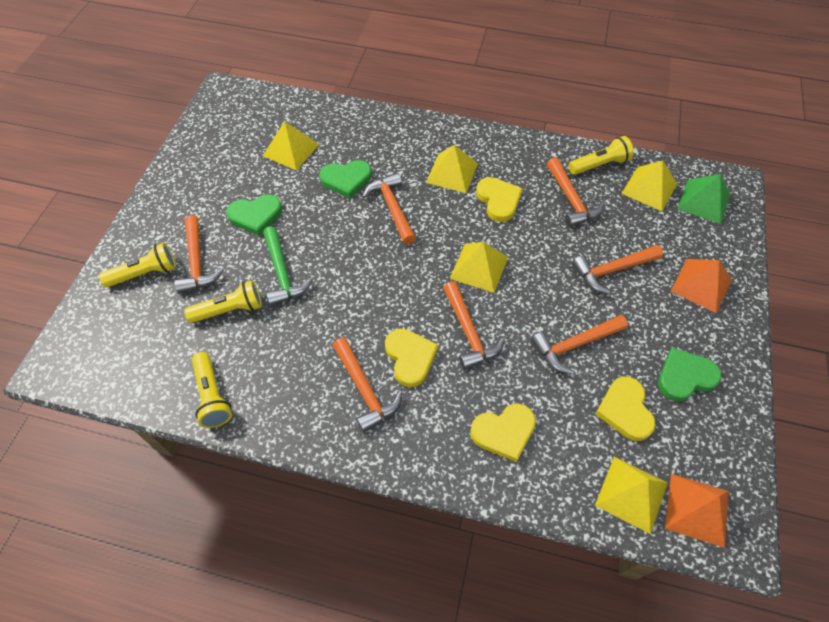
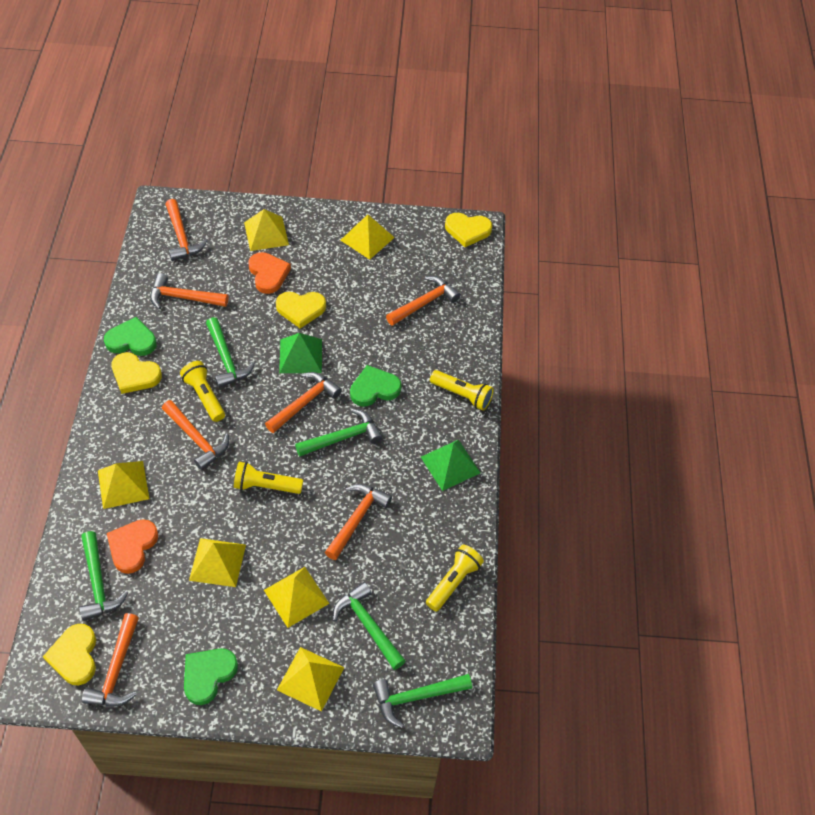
green hammer: 1 -> 5
green pyramid: 1 -> 2
orange heart: 0 -> 2
orange pyramid: 2 -> 0
yellow pyramid: 5 -> 6

